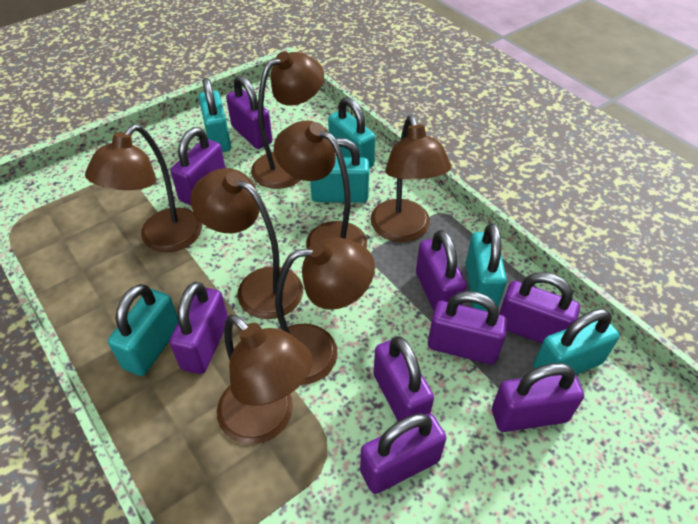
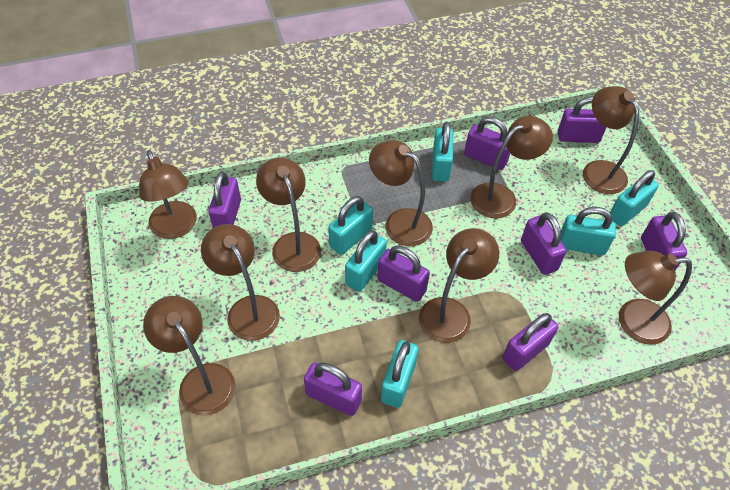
brown lamp: 7 -> 9
purple padlock: 9 -> 8

